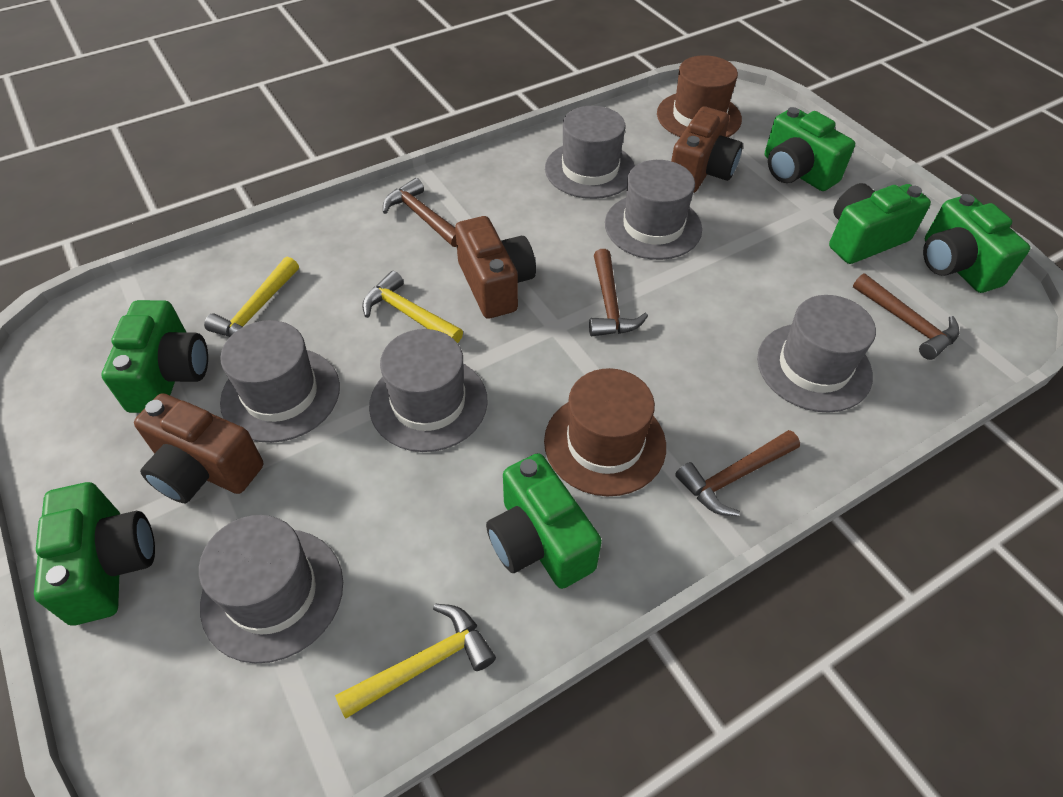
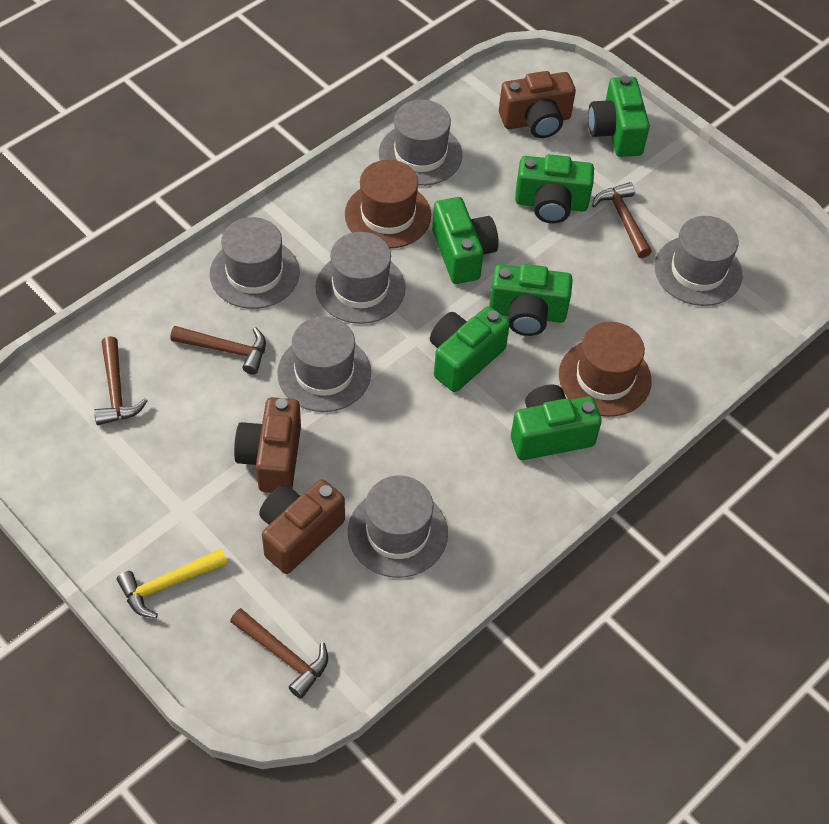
yellow hammer: 3 -> 1

